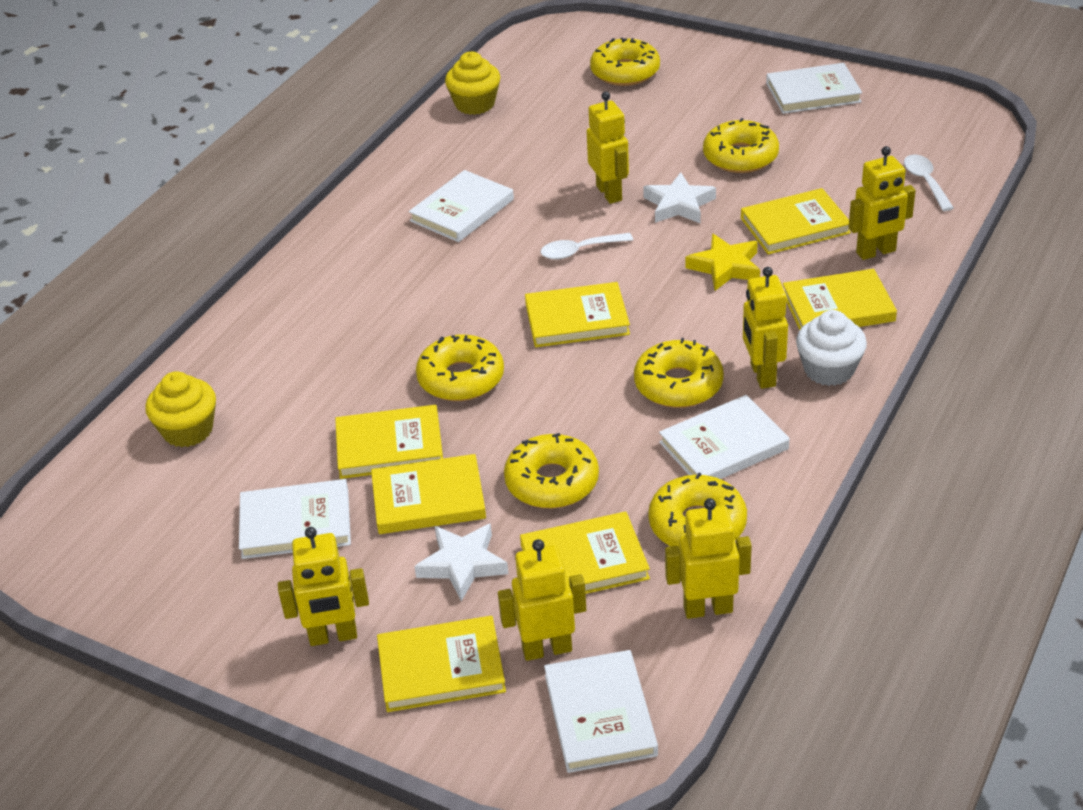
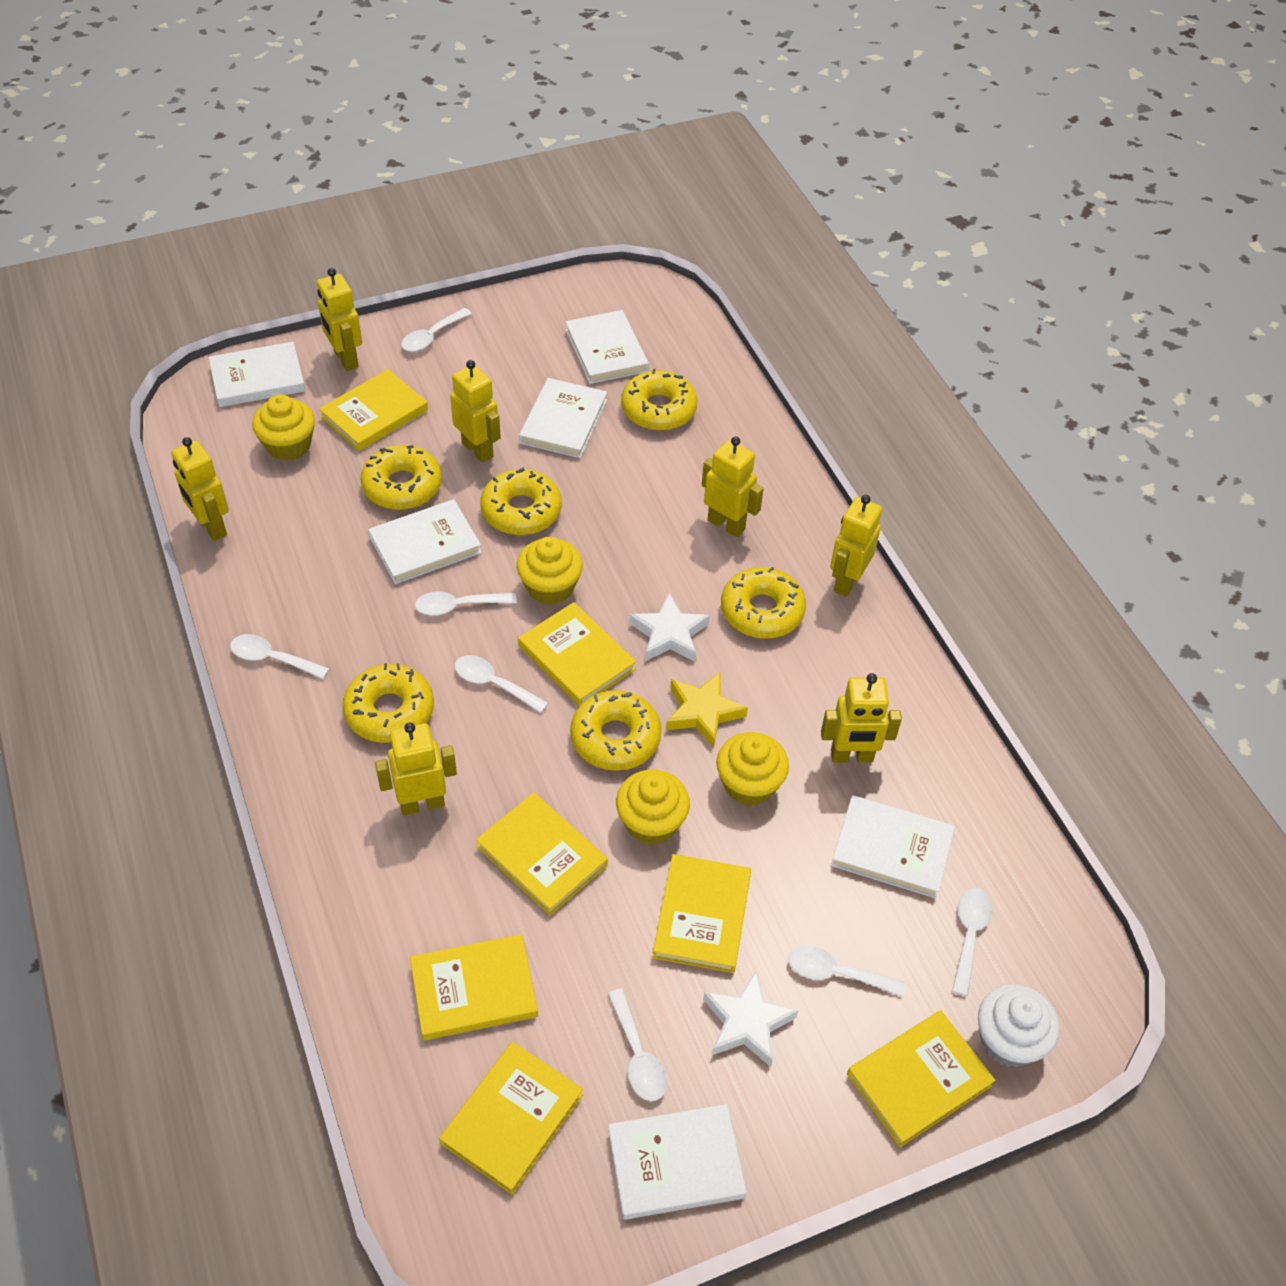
white book: 5 -> 6
white spoon: 2 -> 7
yellow cupcake: 2 -> 4
yellow robot: 6 -> 7

